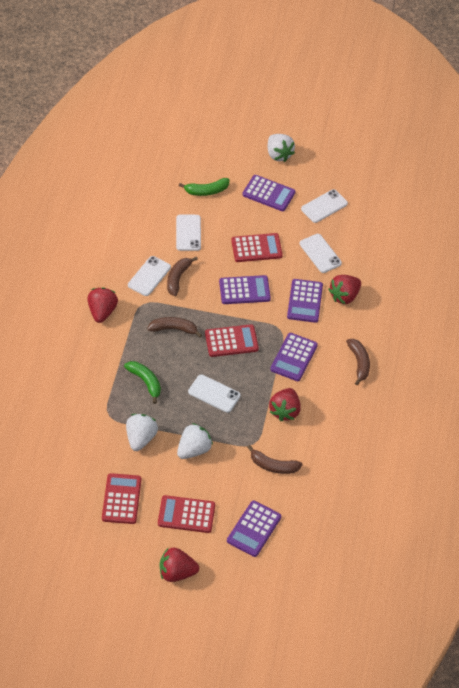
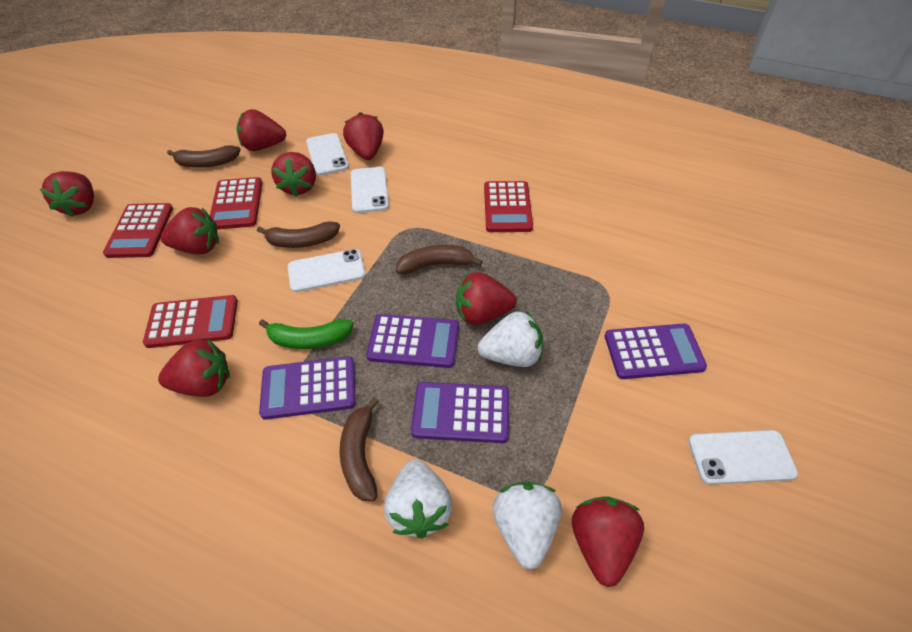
green banana: 2 -> 1
purple calculator: 5 -> 4
red strawberry: 4 -> 8
white phone: 5 -> 4

